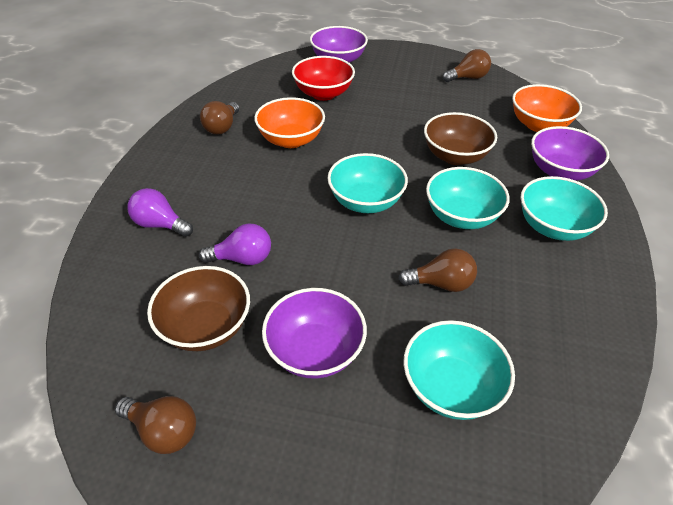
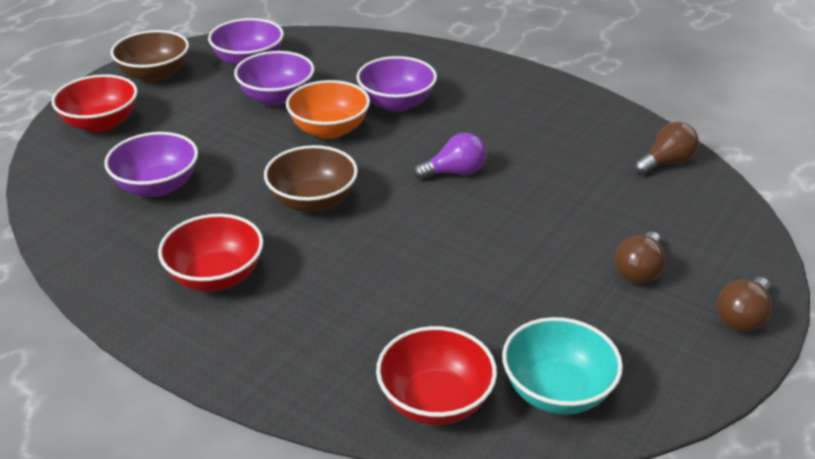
brown light bulb: 4 -> 3
orange bowl: 2 -> 1
purple bowl: 3 -> 4
purple light bulb: 2 -> 1
red bowl: 1 -> 3
turquoise bowl: 4 -> 1

